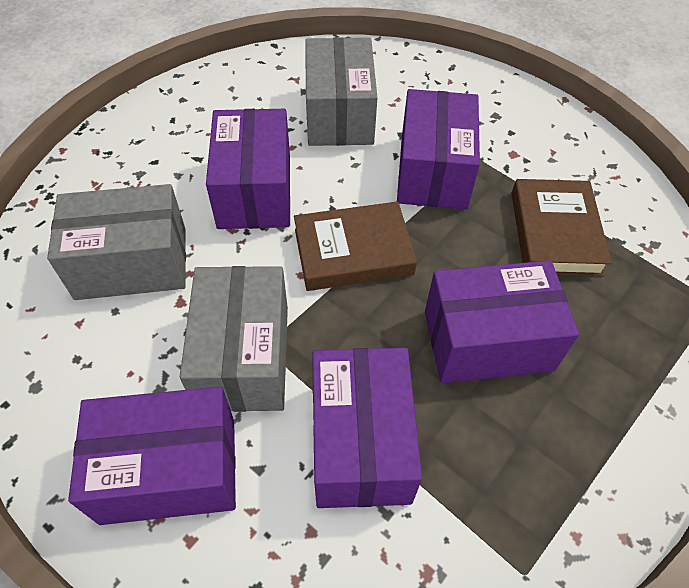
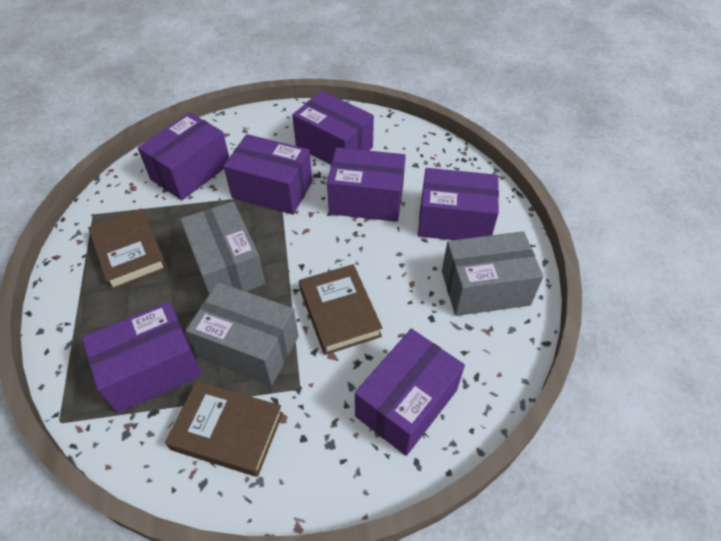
brown book: 2 -> 3
purple box: 5 -> 7

